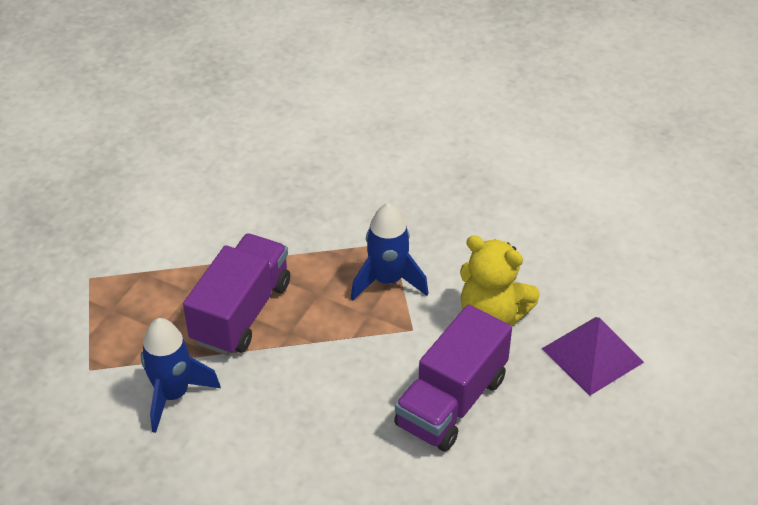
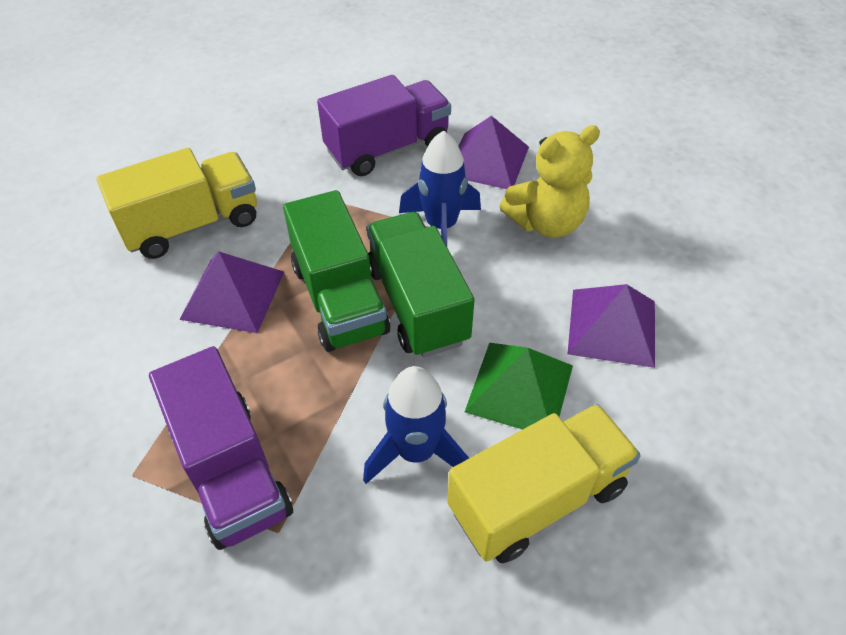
green pyramid: 0 -> 1
green truck: 0 -> 2
purple pyramid: 1 -> 3
yellow truck: 0 -> 2

